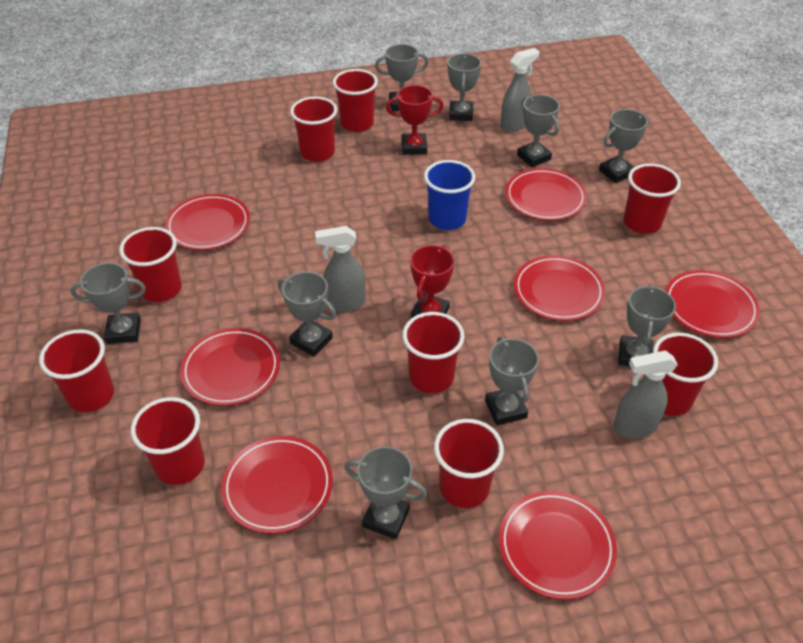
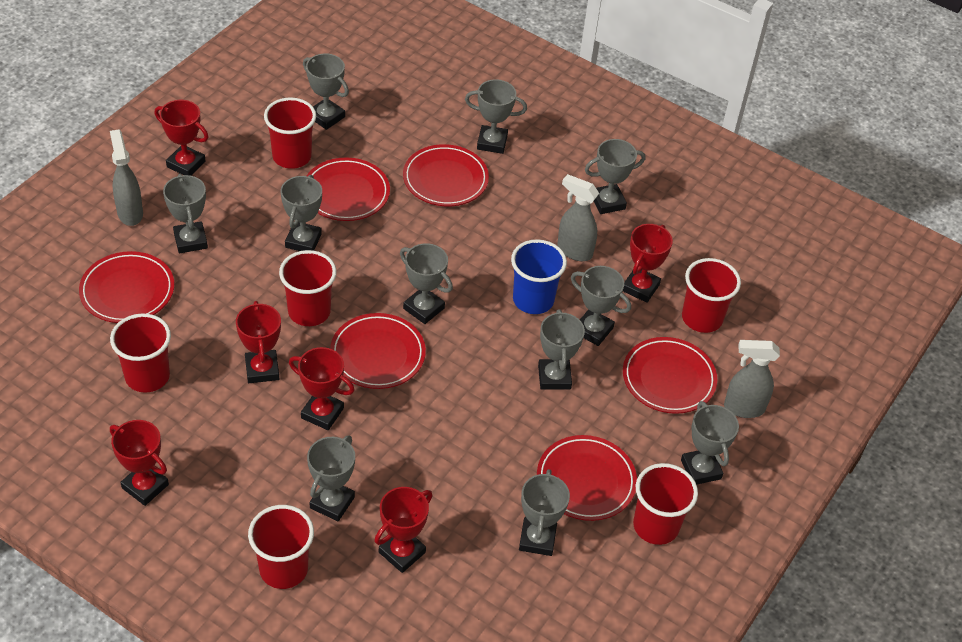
grey trophy: 9 -> 11
red cup: 9 -> 6
red plate: 7 -> 6
red trophy: 2 -> 6

